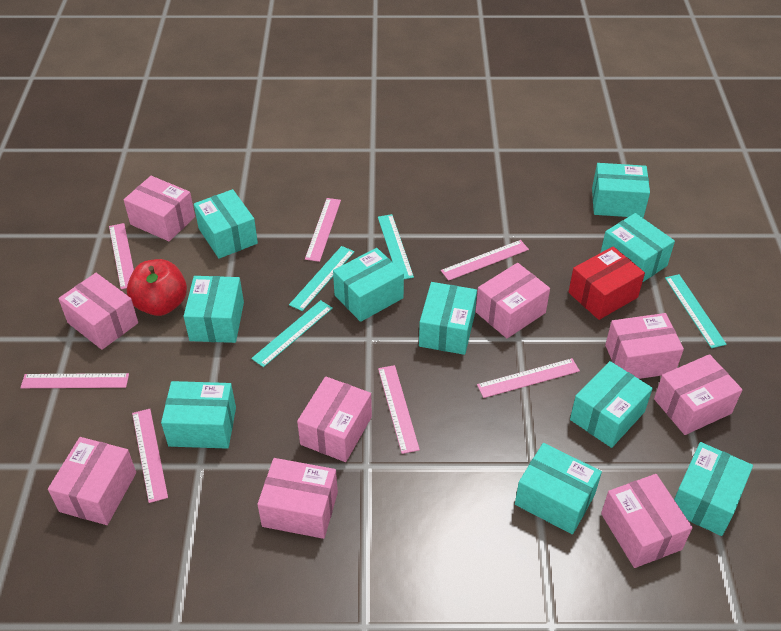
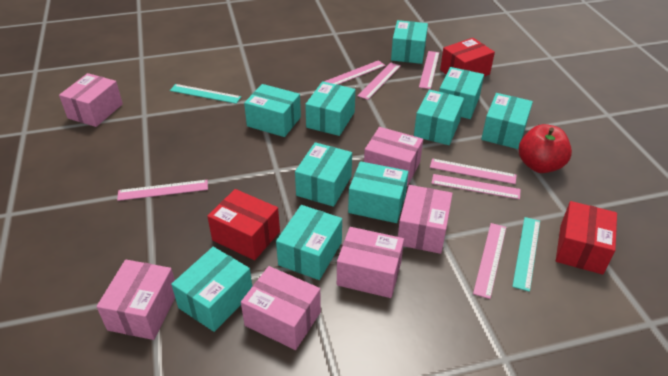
pink box: 9 -> 6
red box: 1 -> 3
turquoise ruler: 4 -> 2

